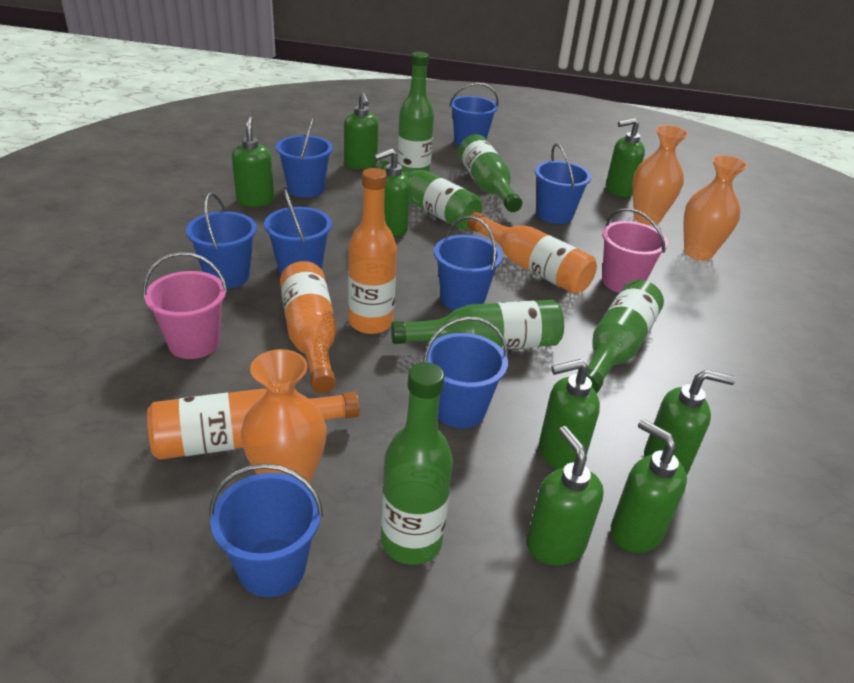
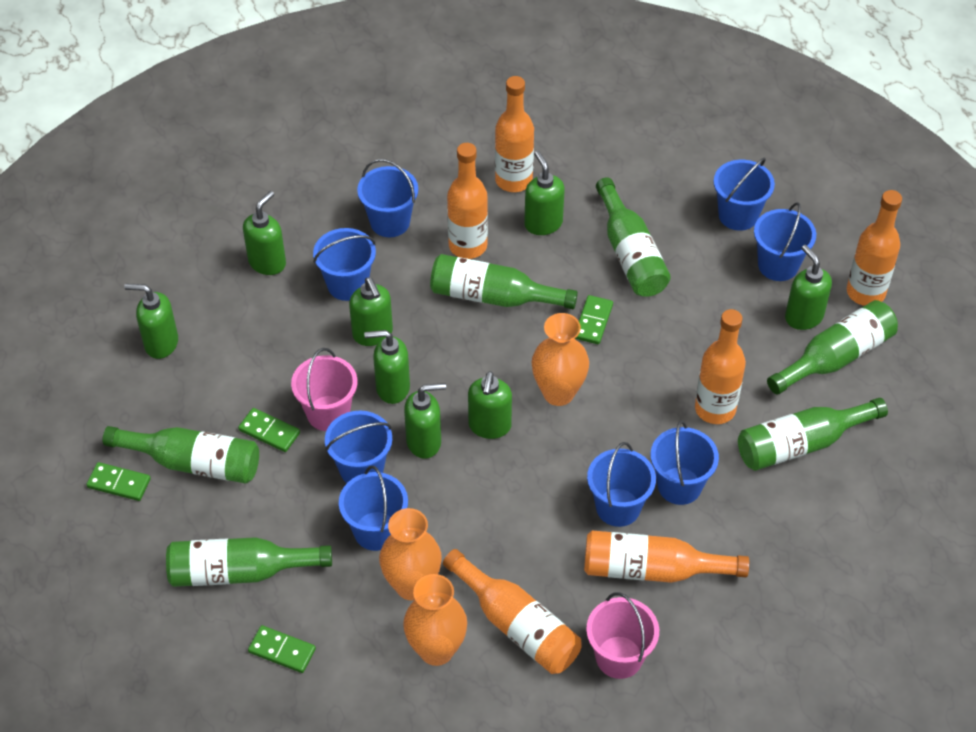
green domino: 0 -> 4
orange bottle: 4 -> 6

